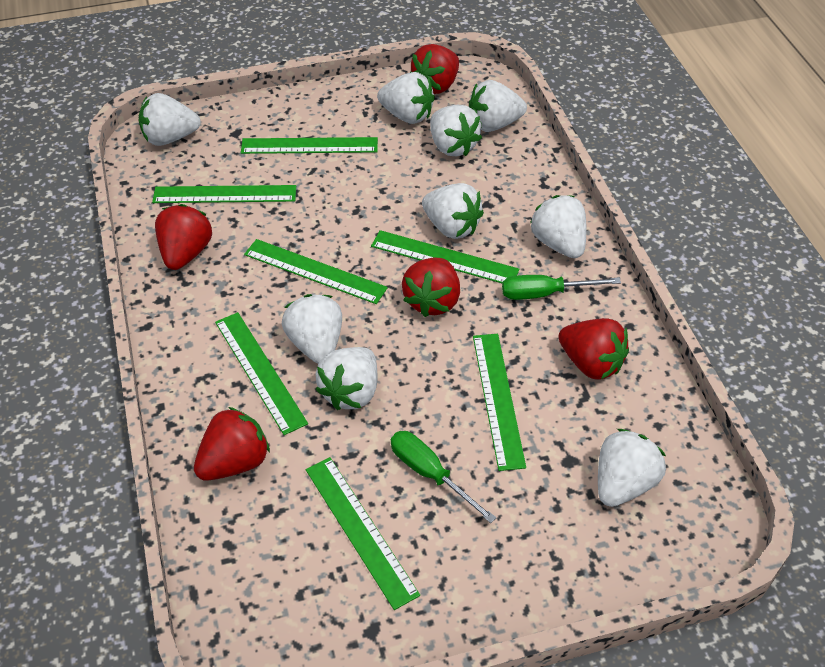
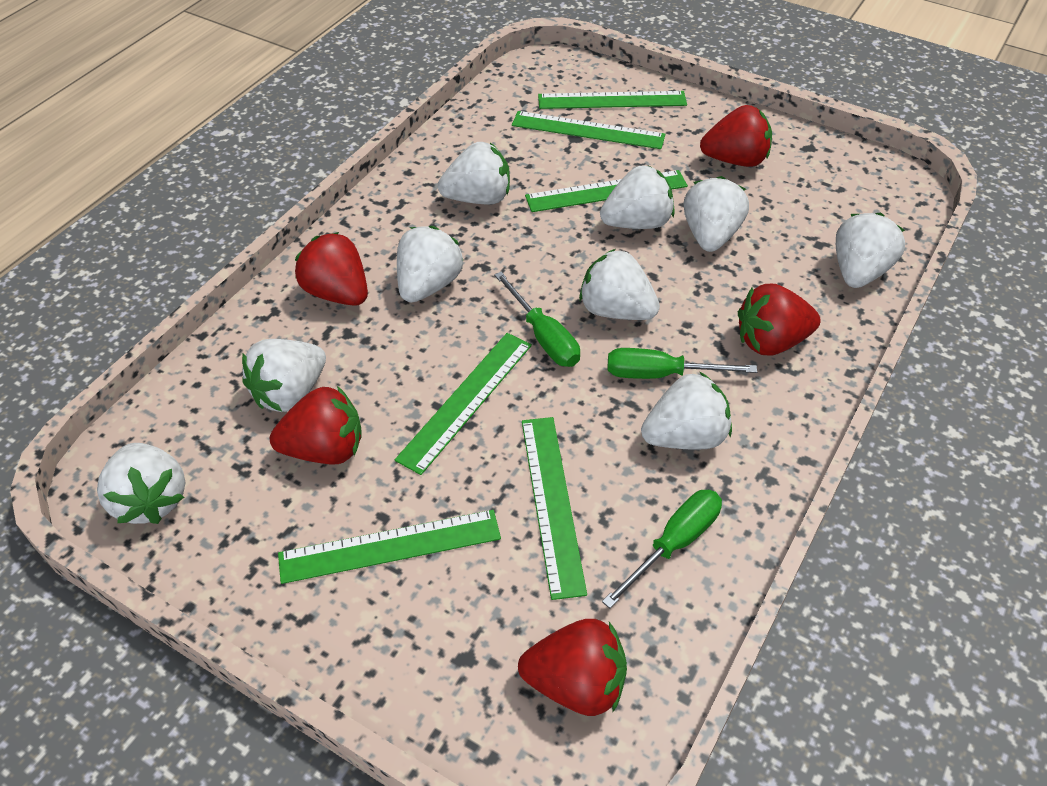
green ruler: 7 -> 6
green screwdriver: 2 -> 3

